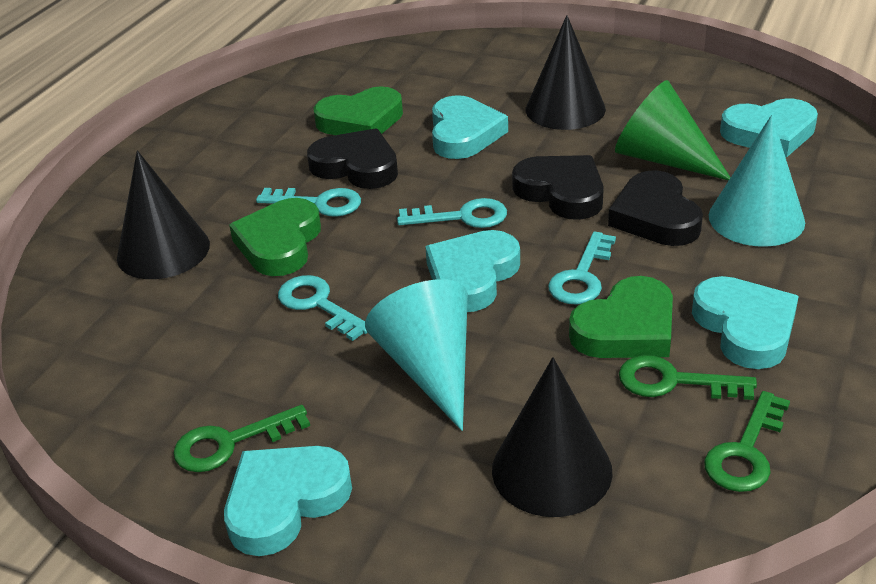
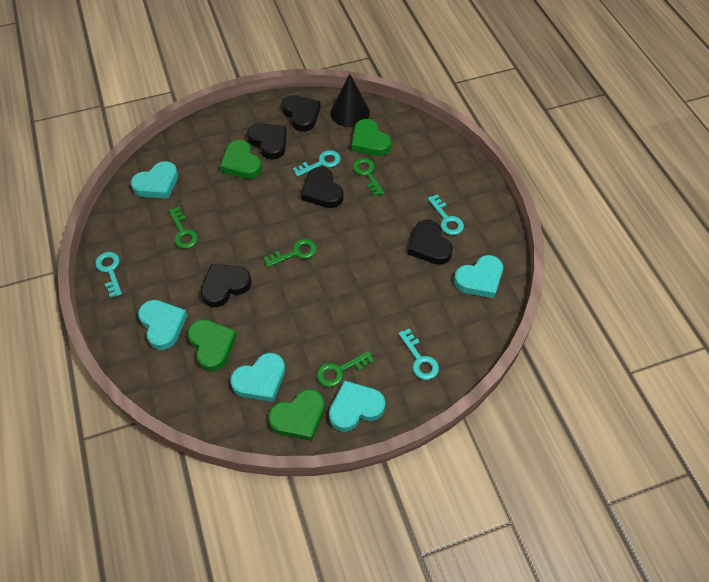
black cone: 3 -> 1
black heart: 3 -> 5
green cone: 1 -> 0
green heart: 3 -> 4
green key: 3 -> 4
turquoise cone: 2 -> 0

